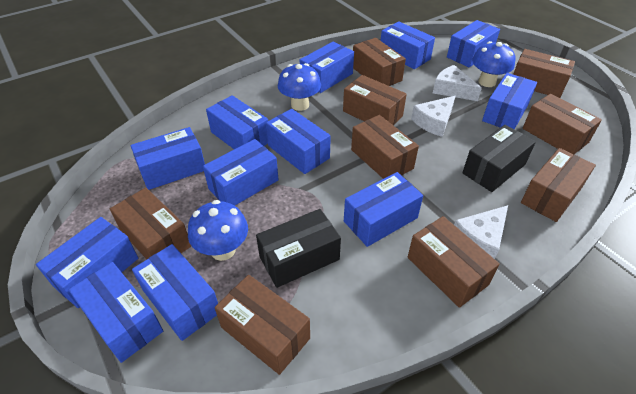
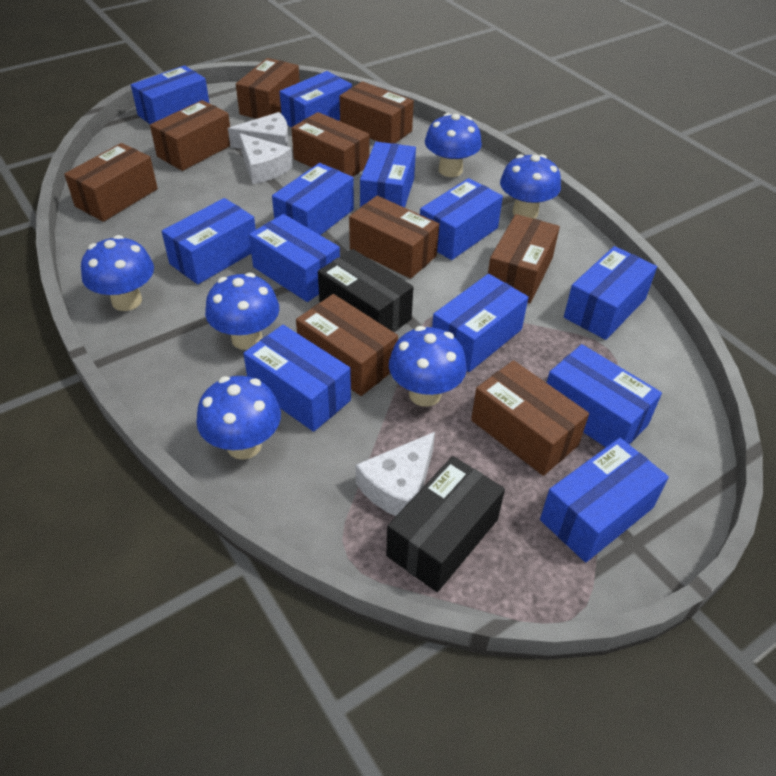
blue mushroom: 3 -> 6

